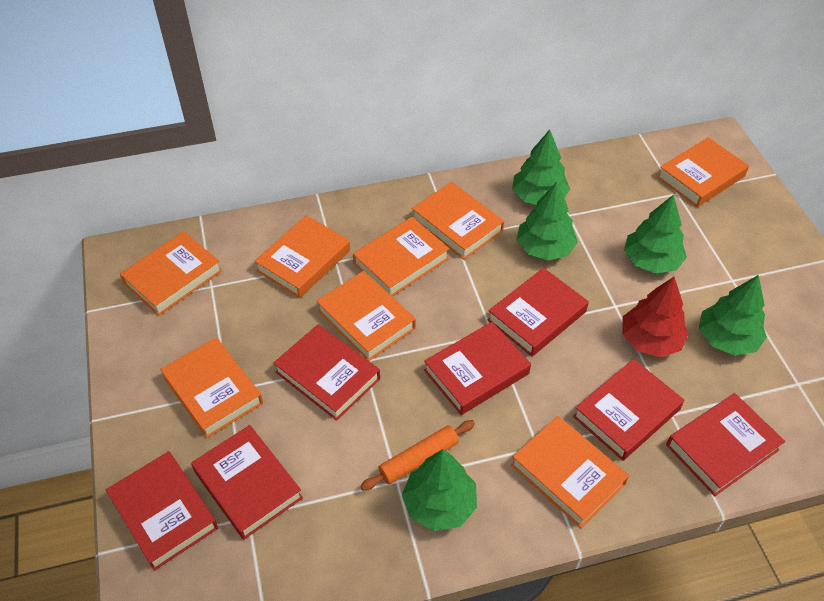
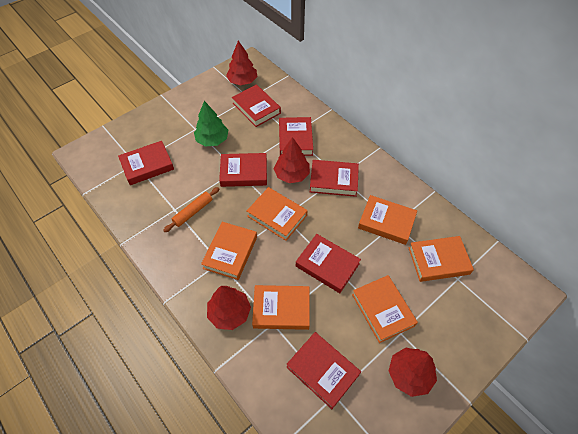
green tree: 5 -> 1
orange book: 8 -> 6
red tree: 1 -> 4

